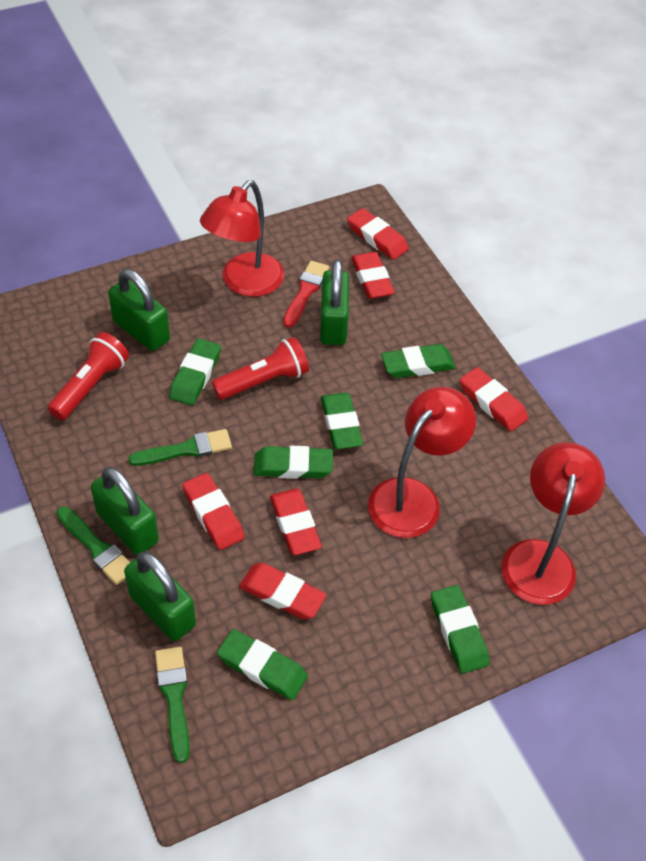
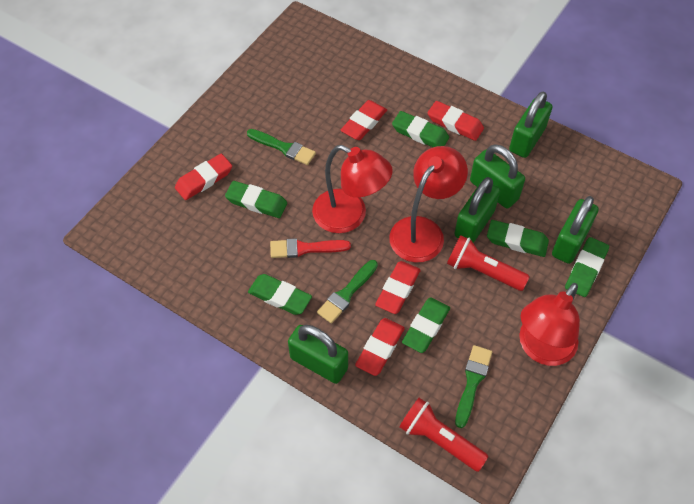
green padlock: 4 -> 5
red eraser: 6 -> 5

